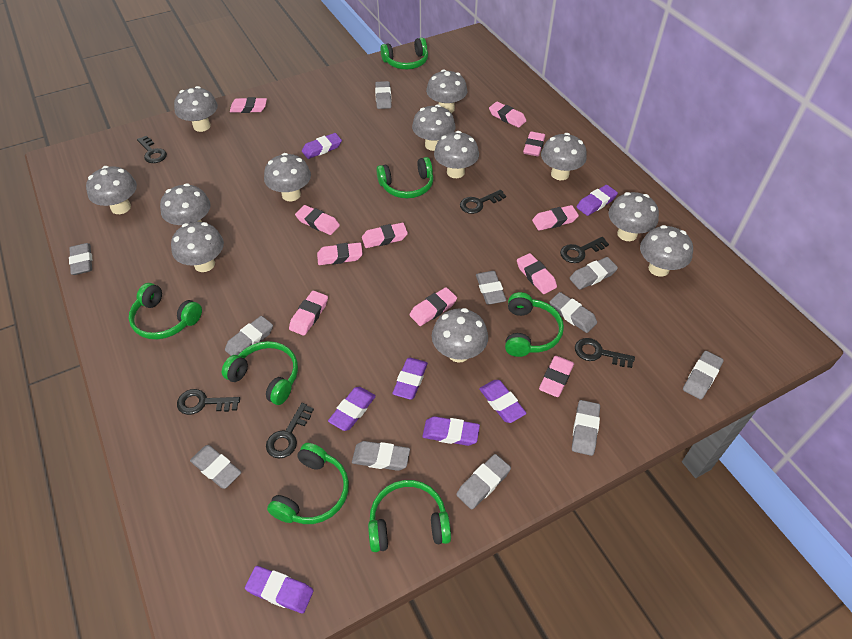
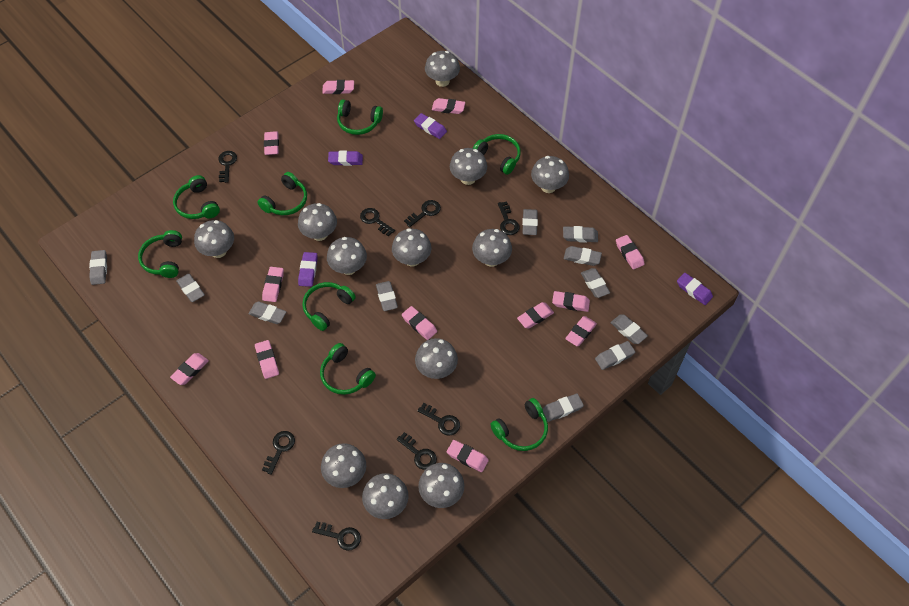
black key: 6 -> 8
green headphones: 7 -> 8
pink eraser: 11 -> 12
purple eraser: 7 -> 4

